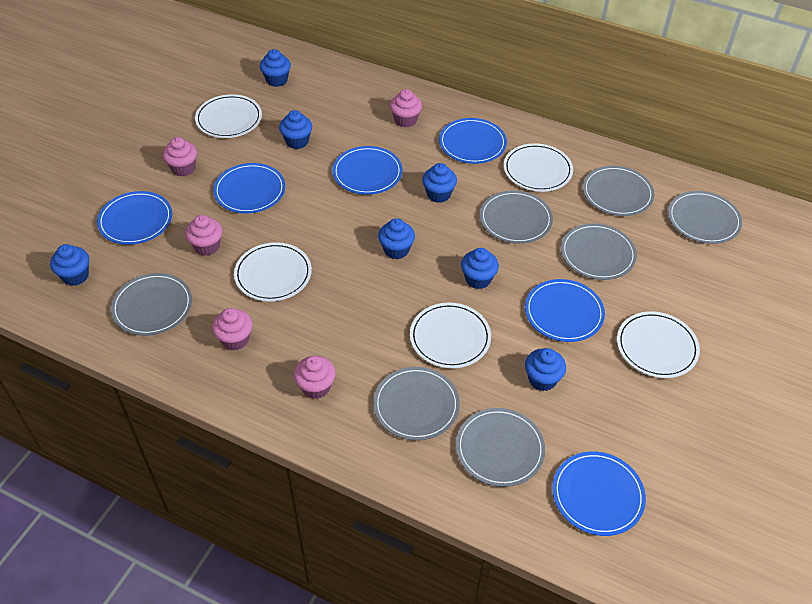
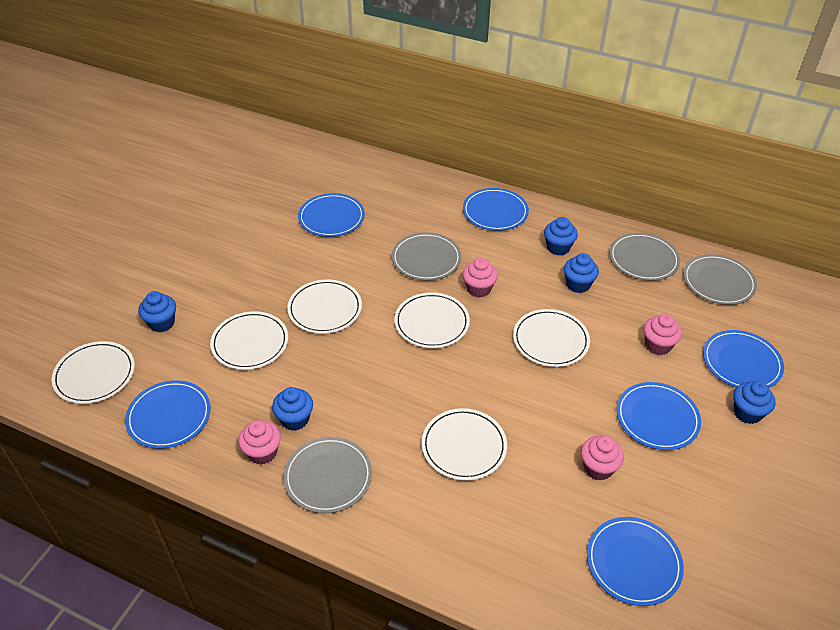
blue cupcake: 7 -> 5
grey plate: 7 -> 4
pink cupcake: 5 -> 4
white plate: 5 -> 6

